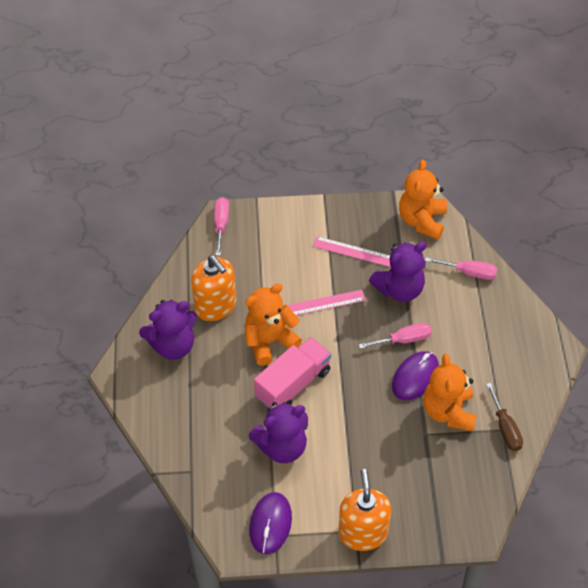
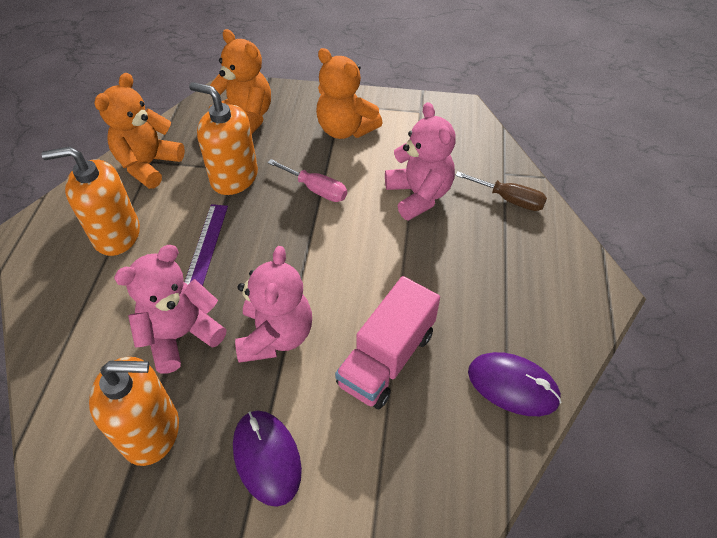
orange soap dispenser: 2 -> 3
pink ruler: 2 -> 0
pink screwdriver: 3 -> 1
pink teddy bear: 0 -> 3
purple ruler: 0 -> 1
purple teddy bear: 3 -> 0

